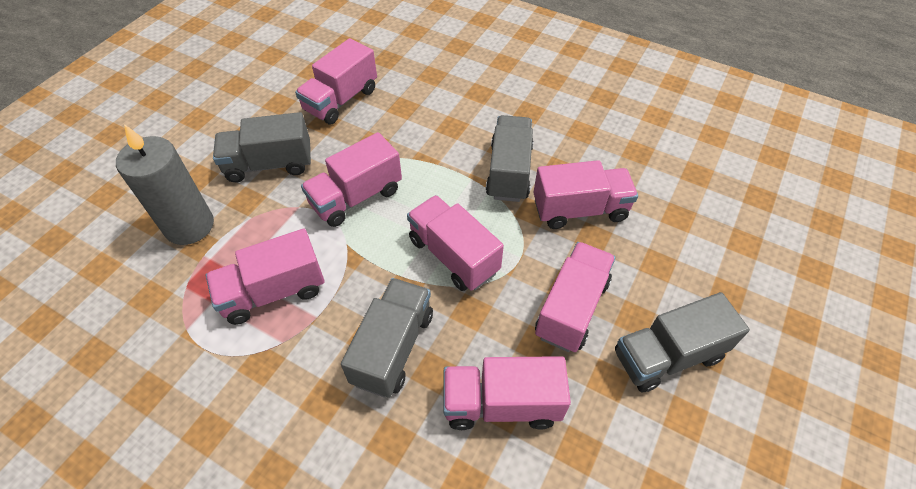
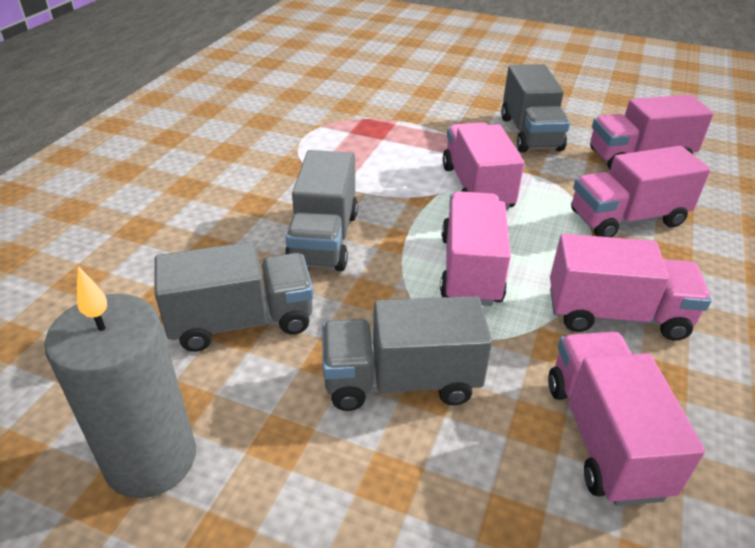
pink truck: 7 -> 6

